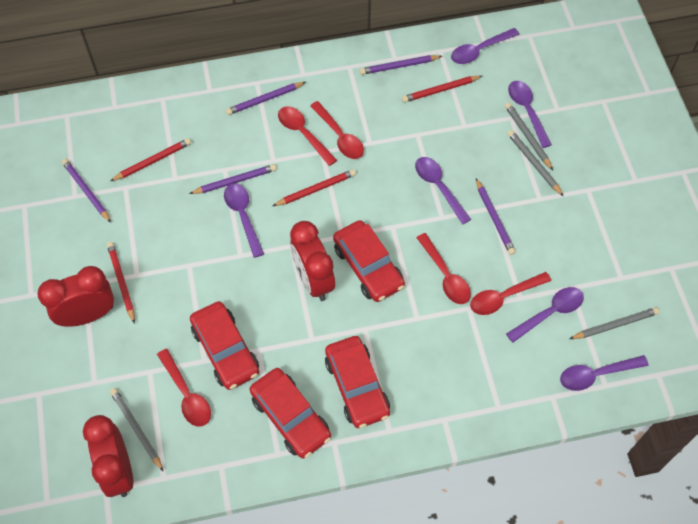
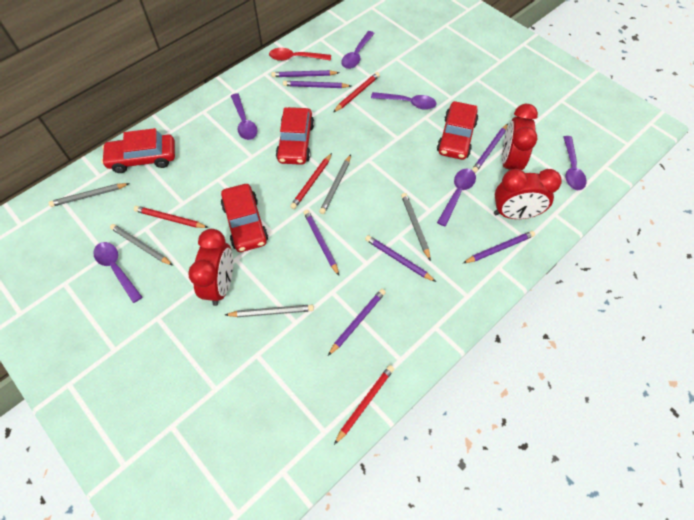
grey pencil: 4 -> 5
purple pencil: 5 -> 7
red spoon: 5 -> 1

